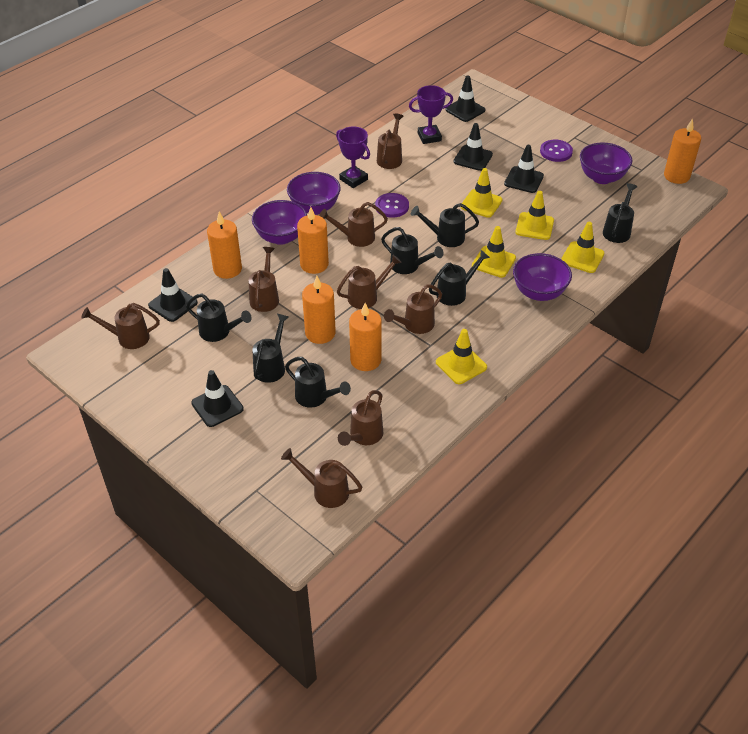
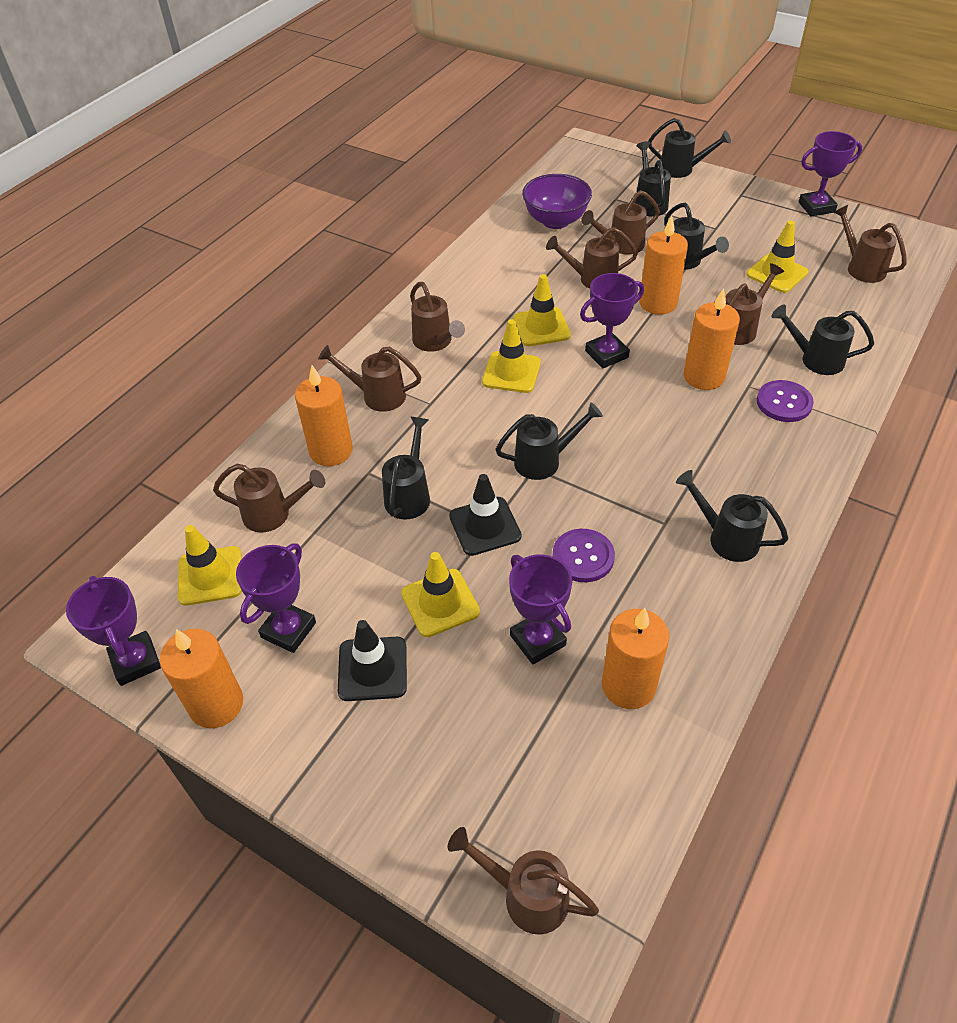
black traffic cone: 5 -> 2
purple bowl: 4 -> 1
purple trophy: 2 -> 5

